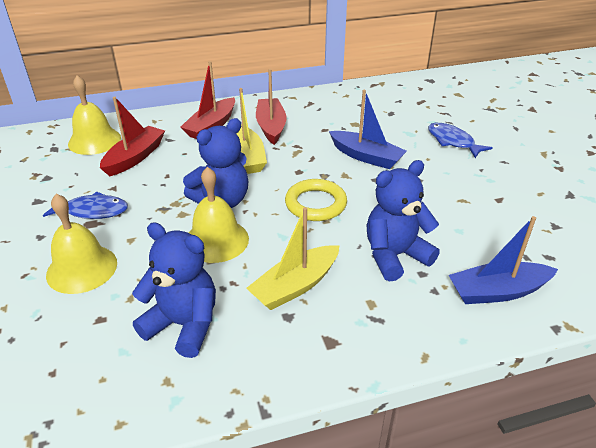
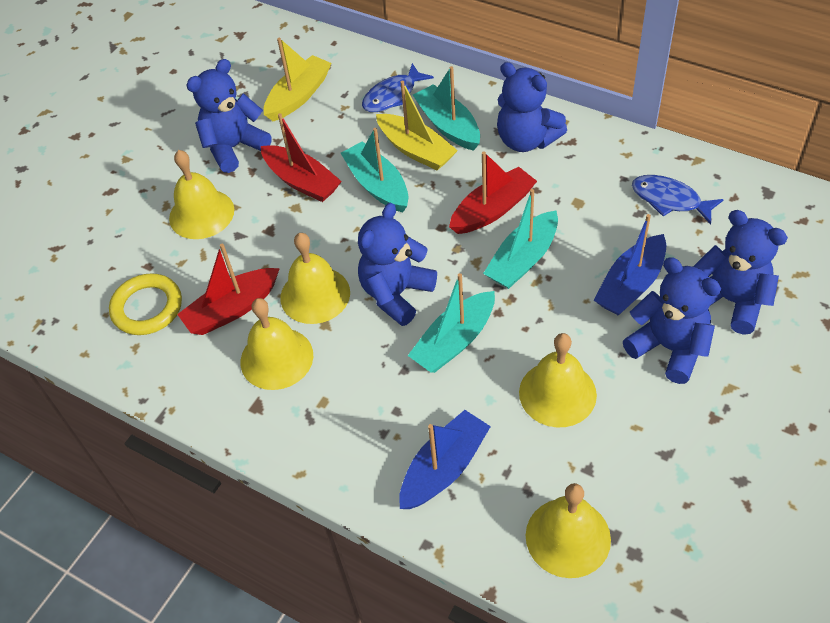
blue teddy bear: 3 -> 5
turquoise boat: 0 -> 4
yellow bell: 3 -> 5

